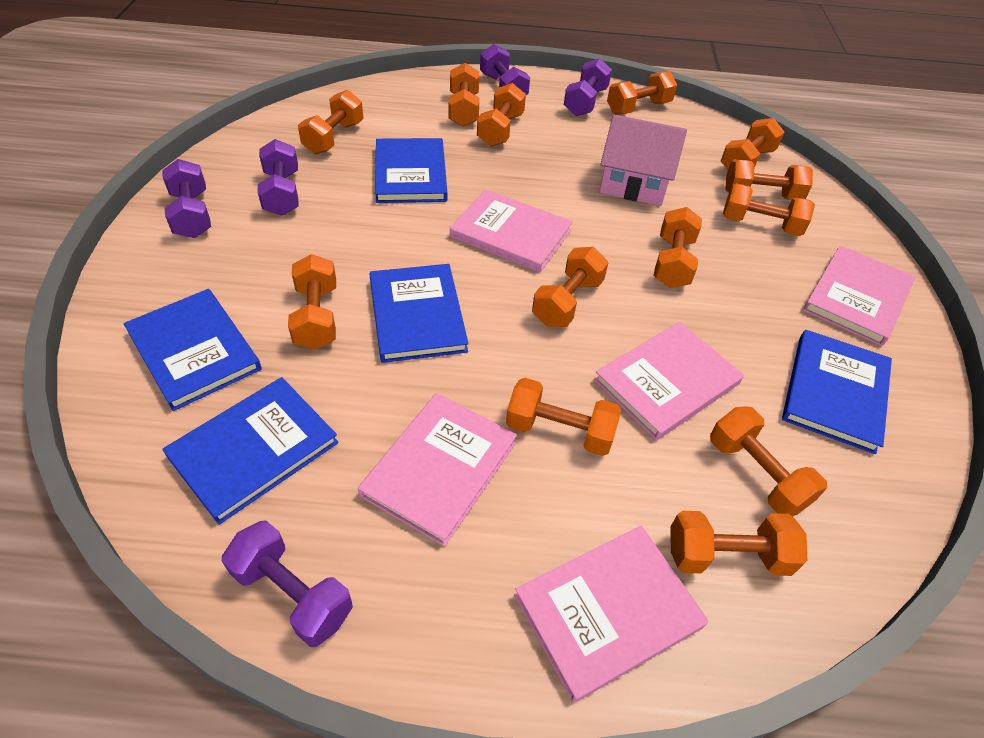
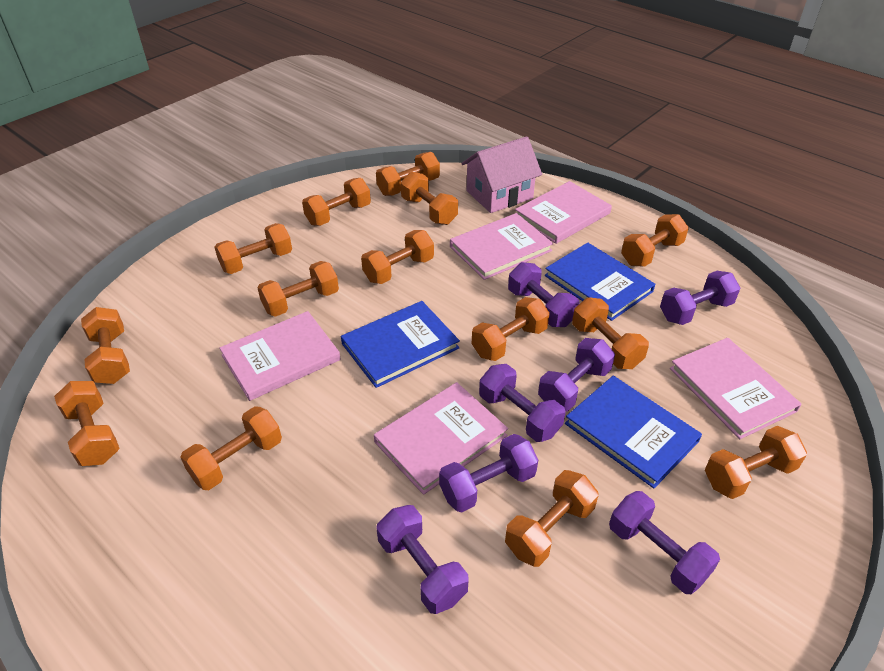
blue book: 5 -> 3
orange dumbbell: 13 -> 14
purple dumbbell: 5 -> 7

